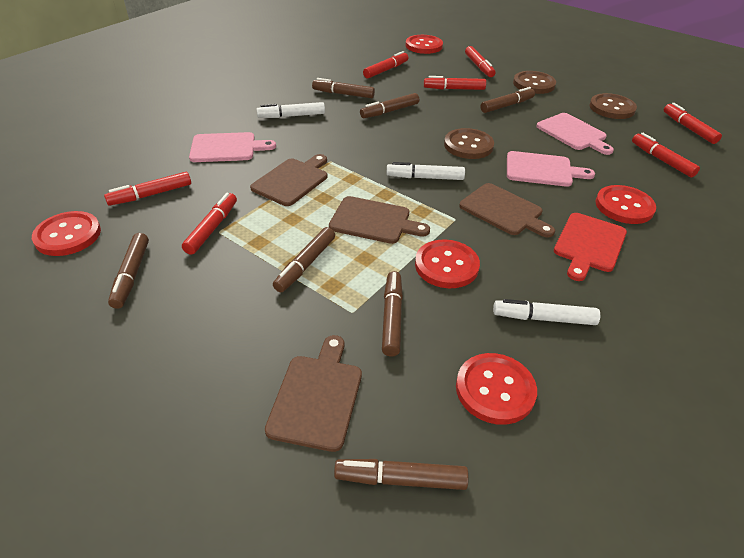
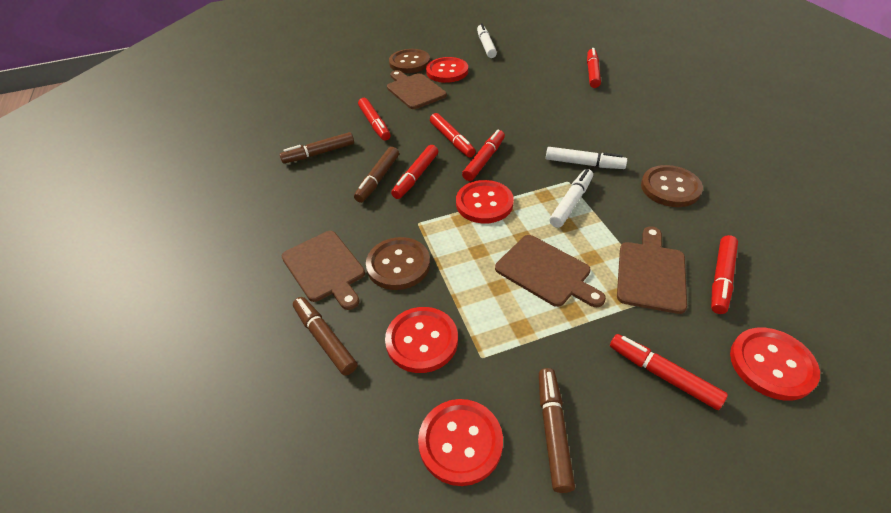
brown marker: 7 -> 4
pink cutting board: 3 -> 0
red cutting board: 1 -> 0

